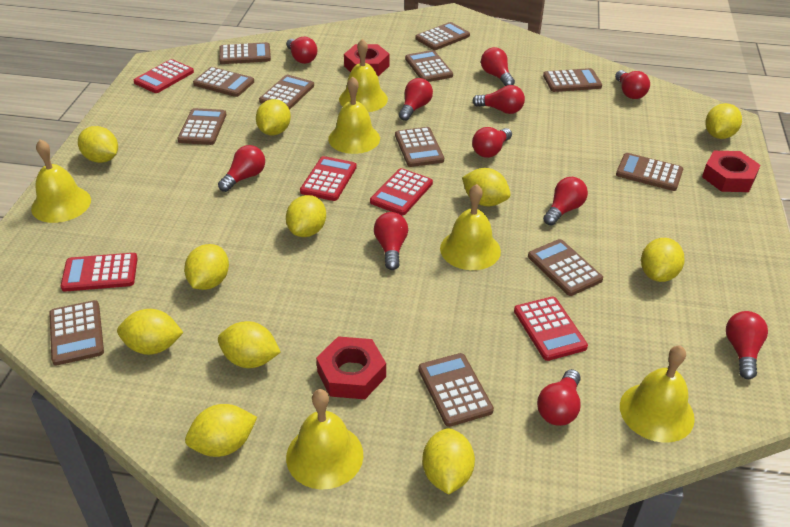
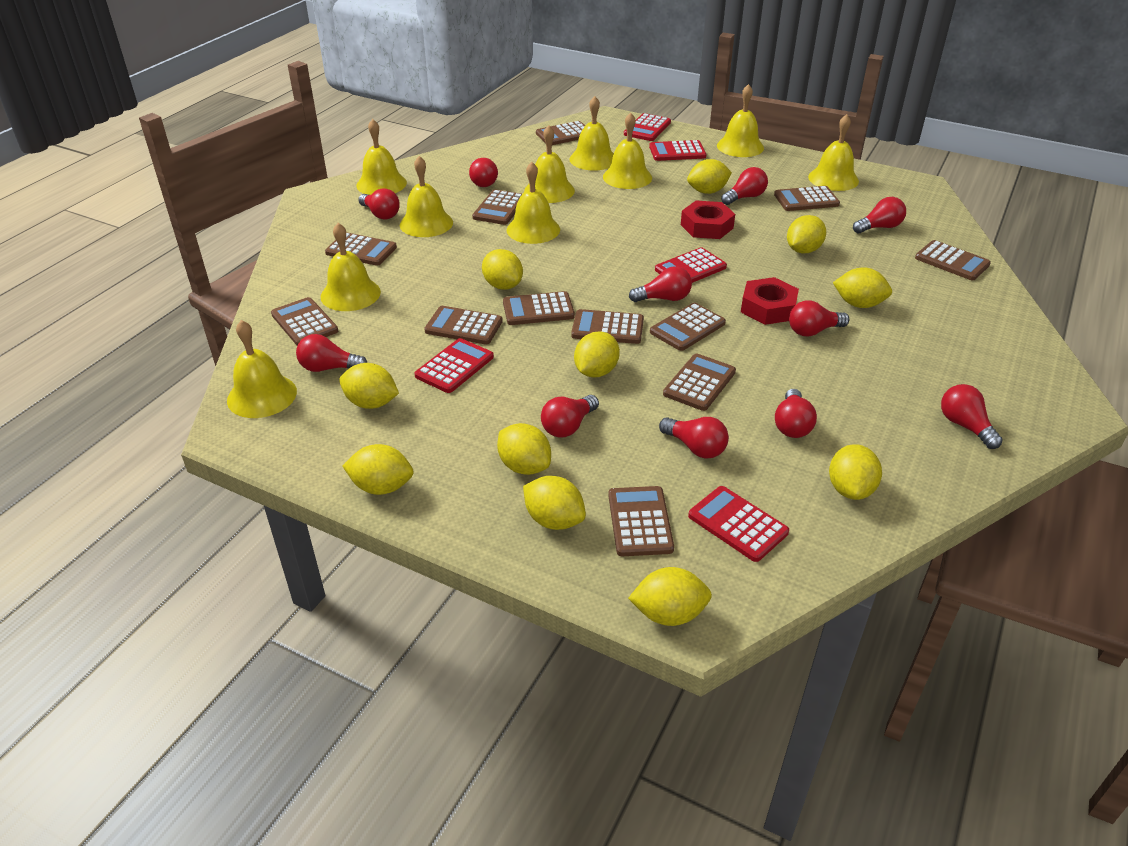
red nut: 3 -> 2
yellow bell: 6 -> 10

